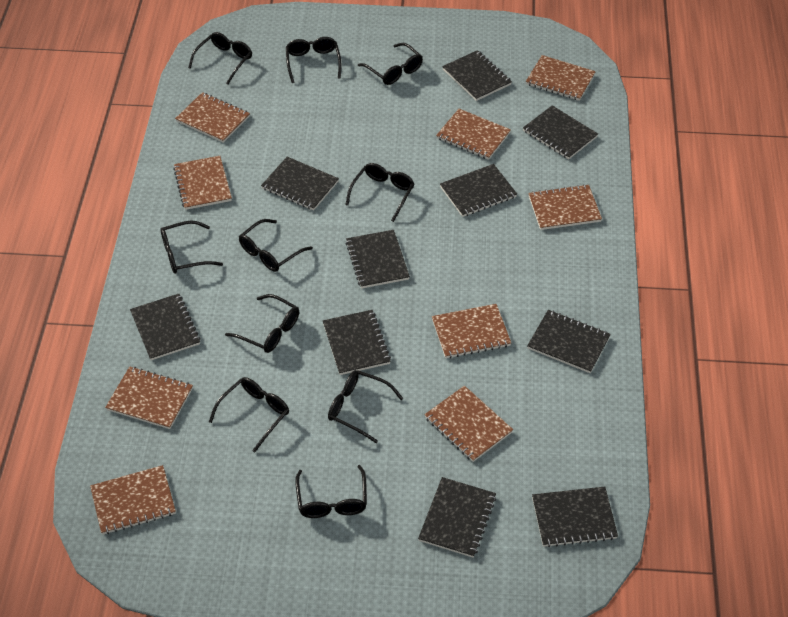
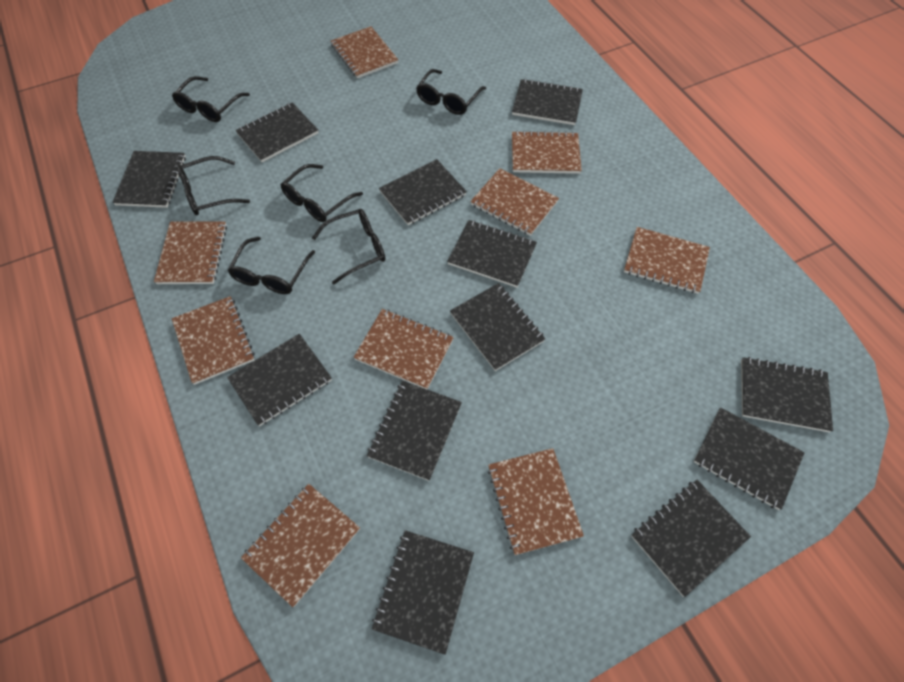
black glasses: 10 -> 6
black notebook: 10 -> 12

